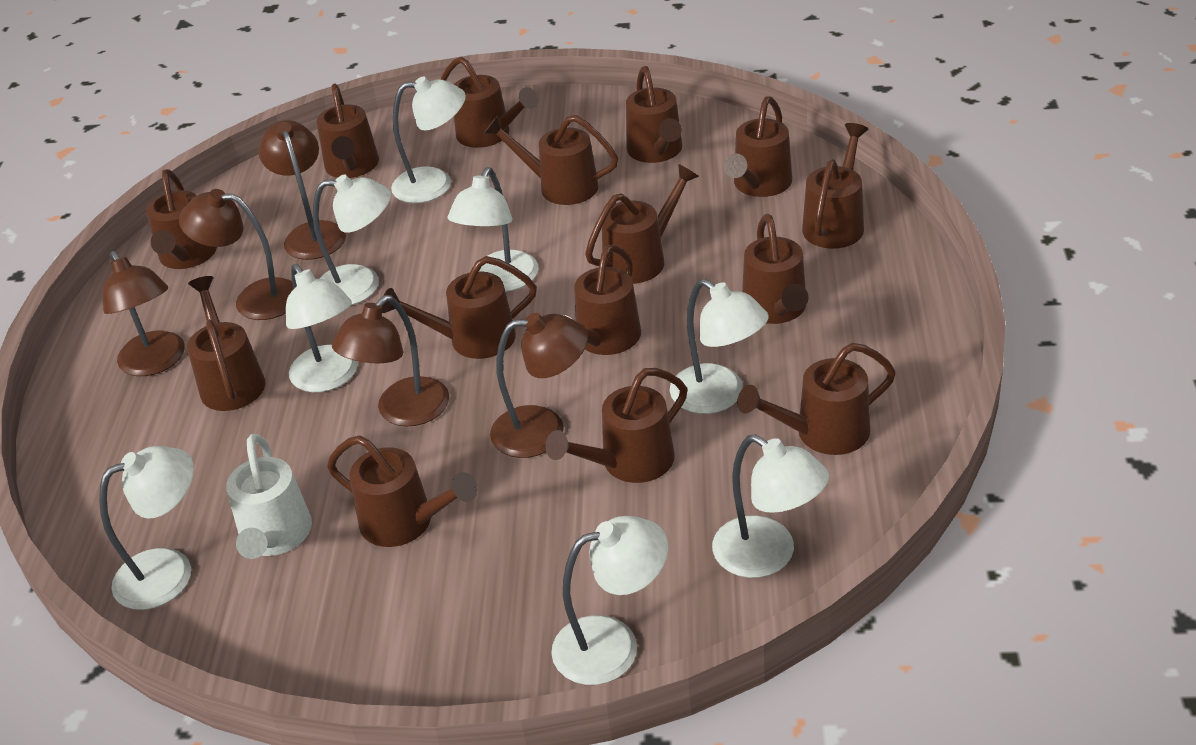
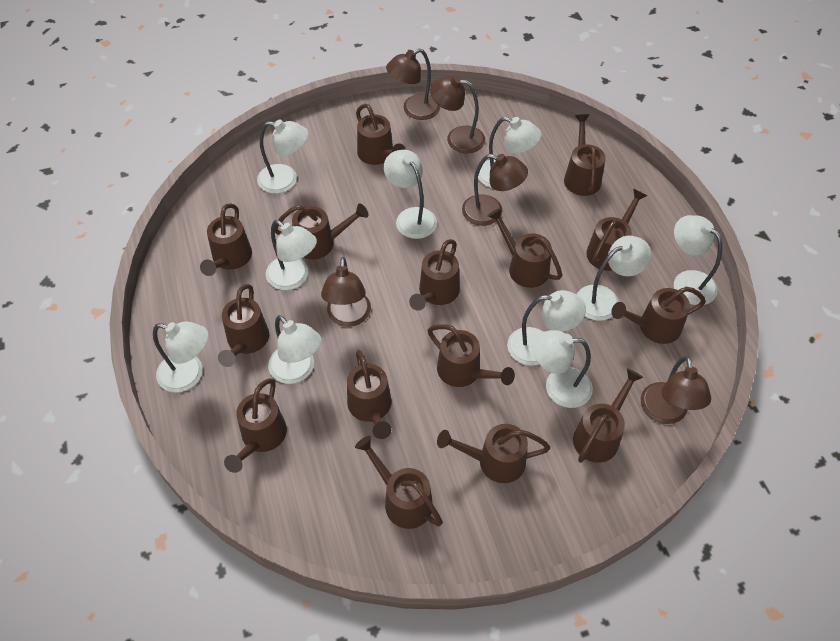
white lamp: 8 -> 10
white watering can: 1 -> 0

